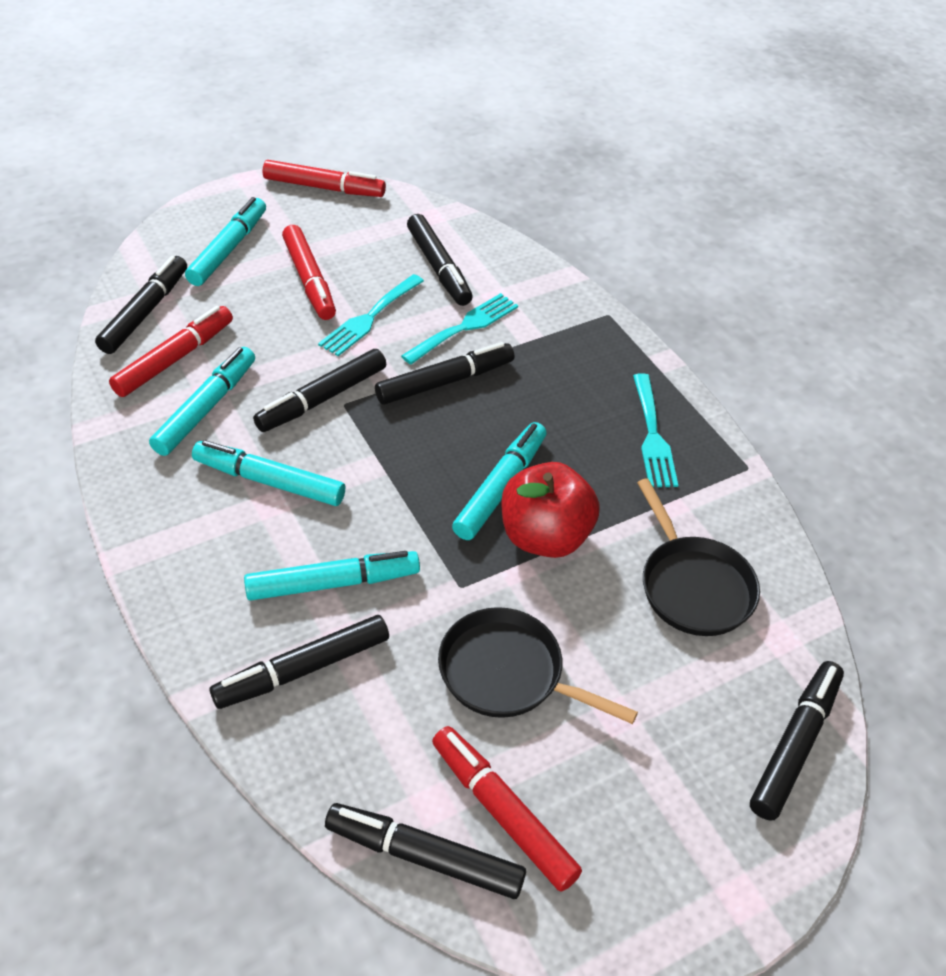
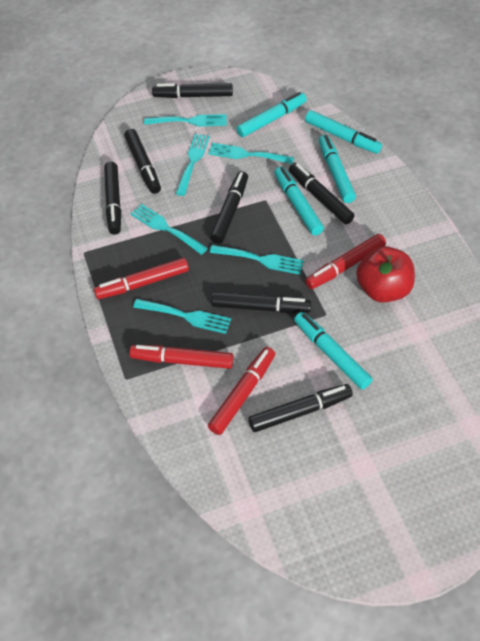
black pan: 2 -> 0
turquoise fork: 3 -> 6

